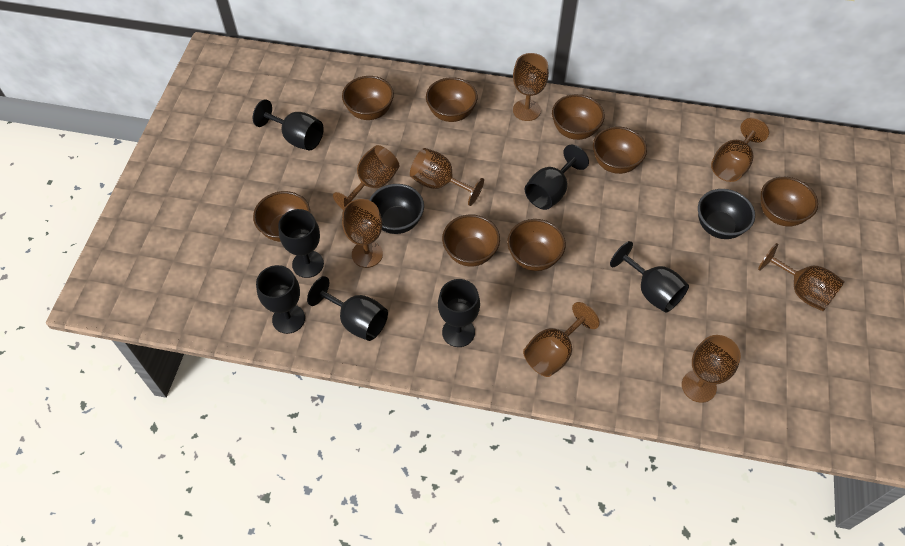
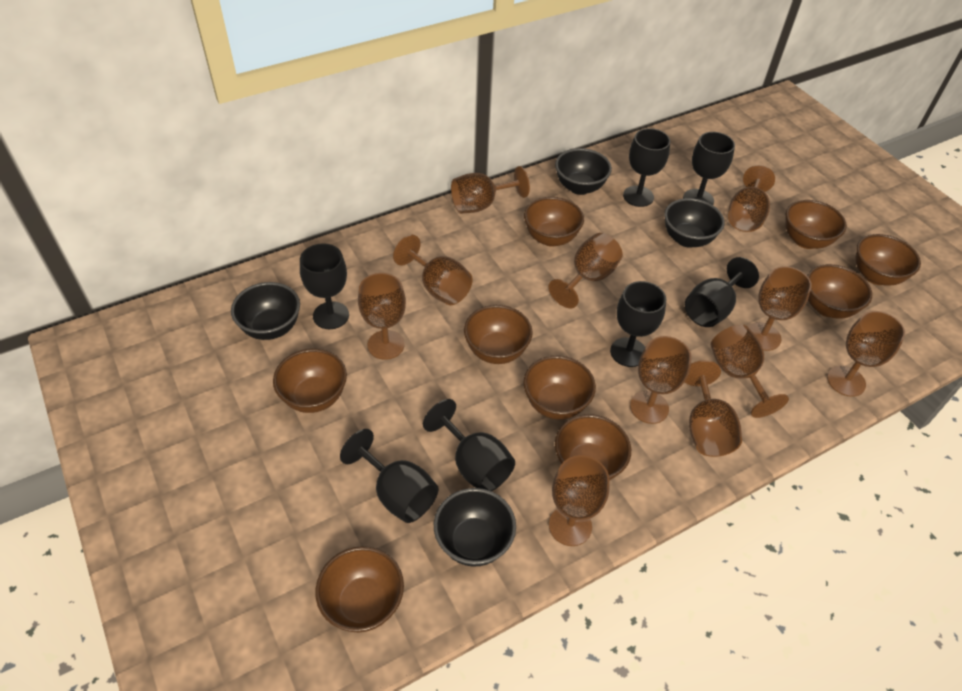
black bowl: 2 -> 4
brown bowl: 8 -> 9
brown goblet: 8 -> 11

